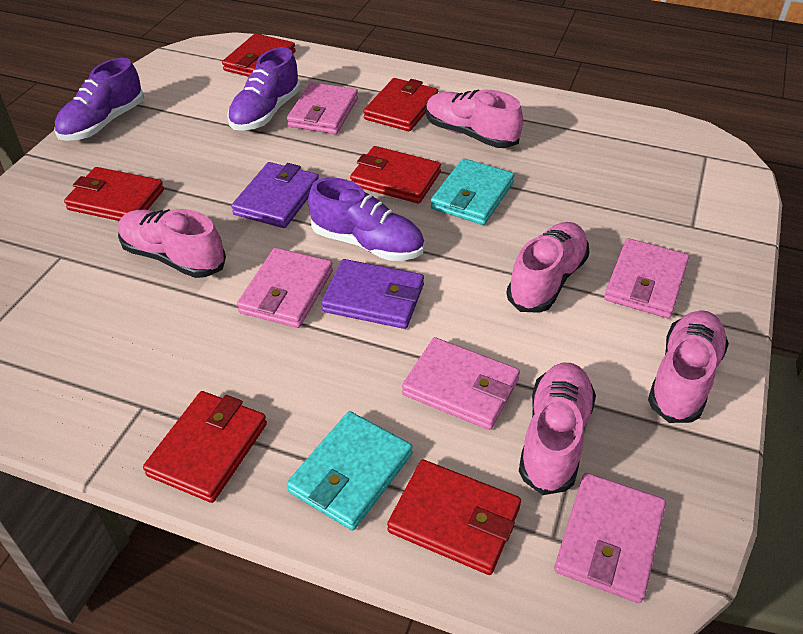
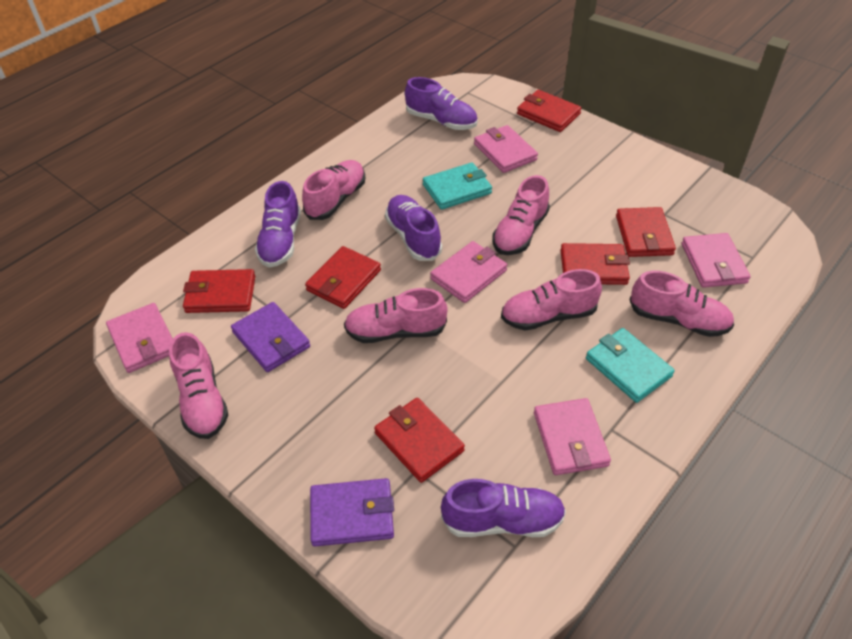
pink shoe: 5 -> 6
purple shoe: 3 -> 4

